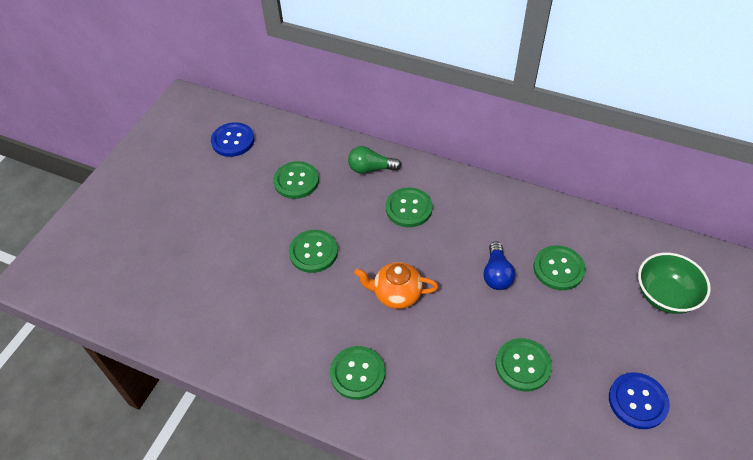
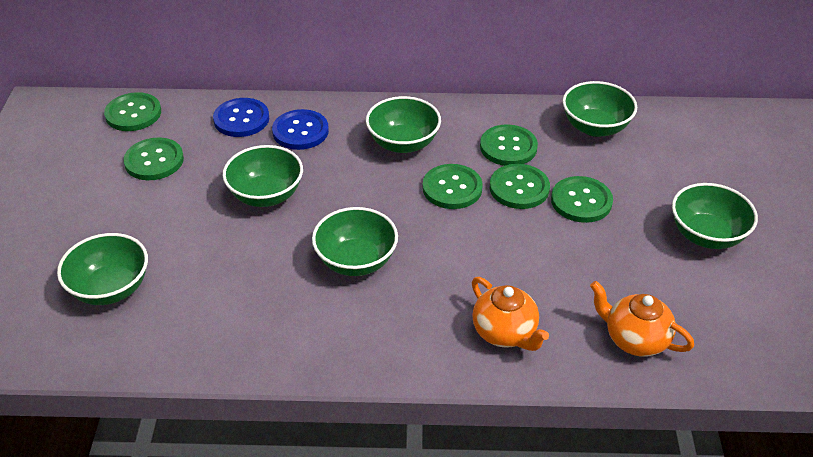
blue light bulb: 1 -> 0
green bowl: 1 -> 6
green light bulb: 1 -> 0
orange teapot: 1 -> 2

